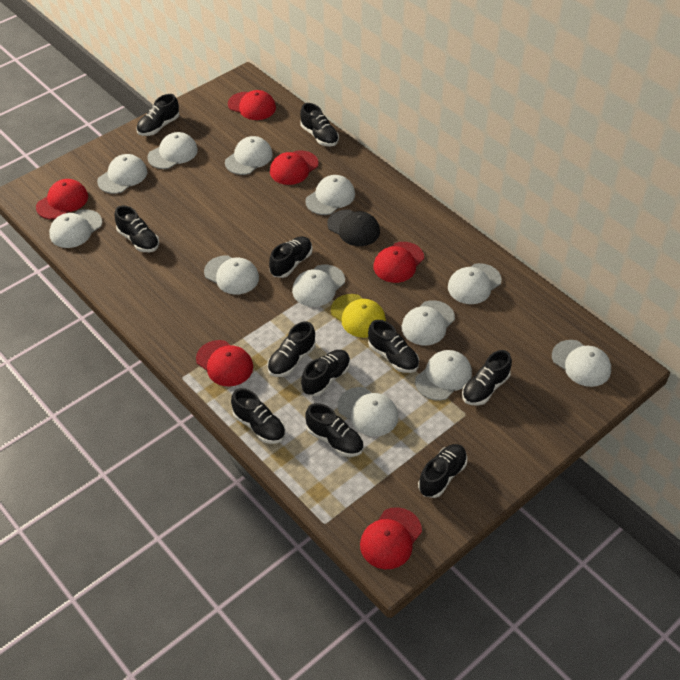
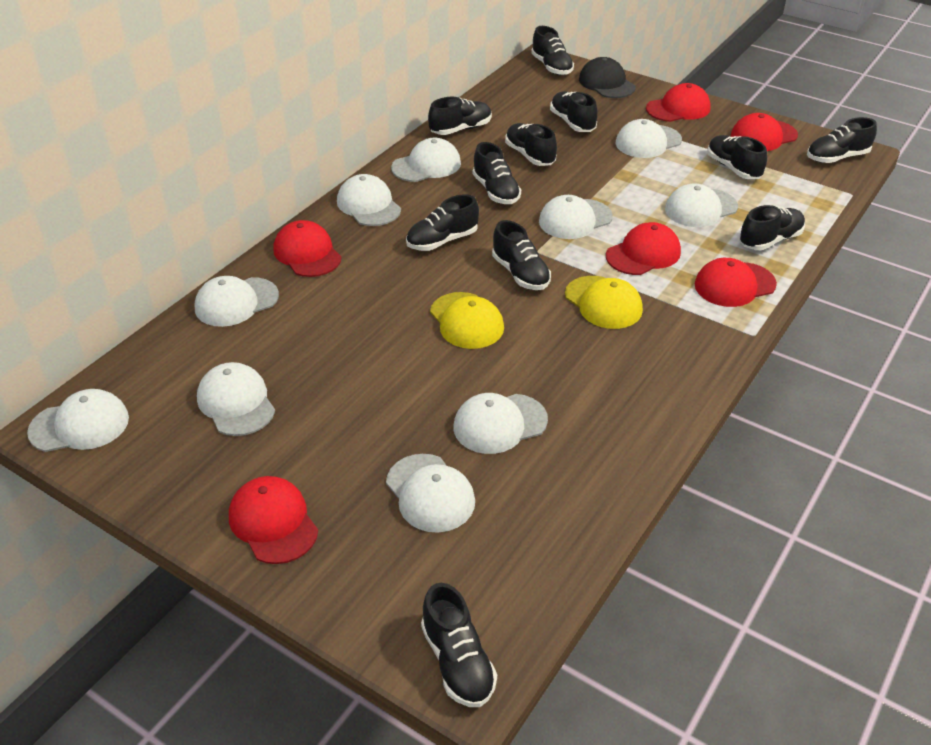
white cap: 12 -> 10
yellow cap: 1 -> 2

